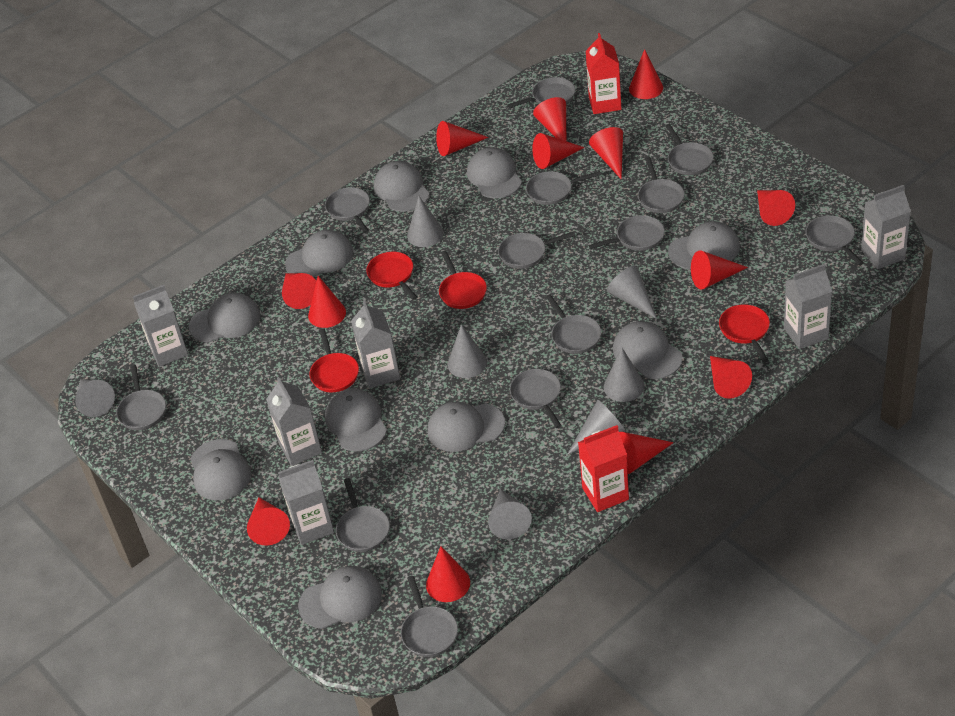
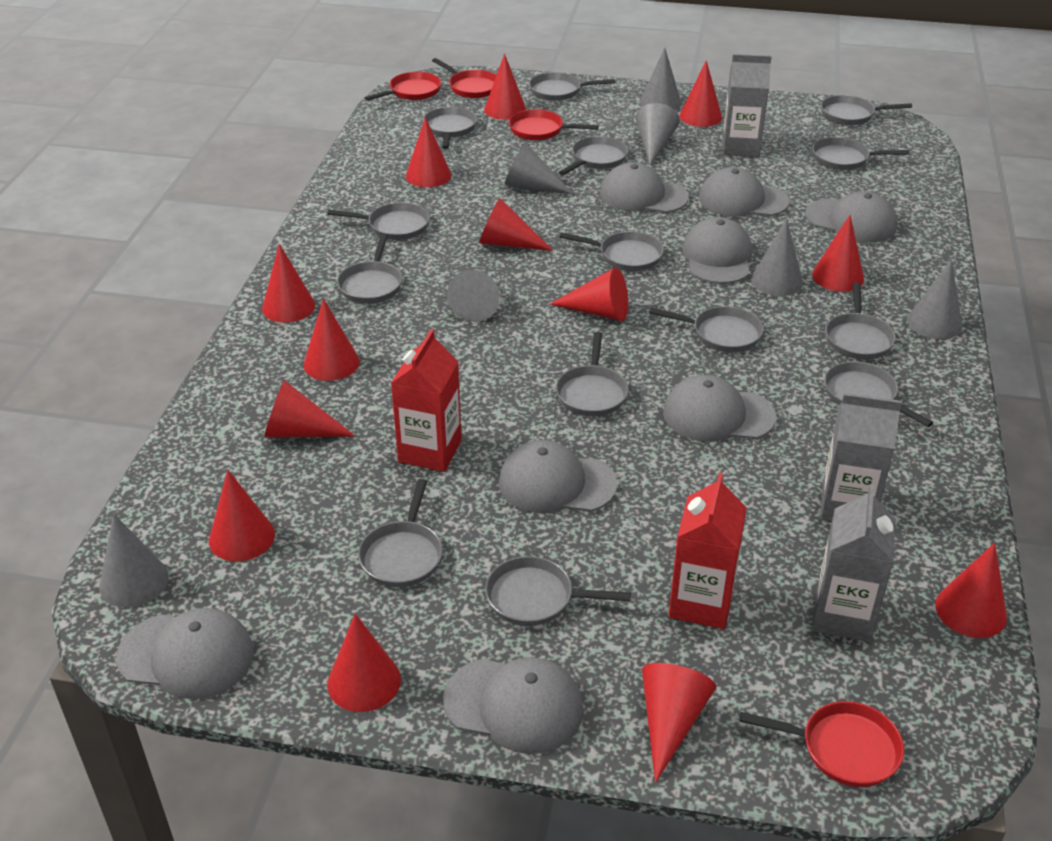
grey cap: 10 -> 8
grey carton: 6 -> 3
grey pan: 13 -> 14

